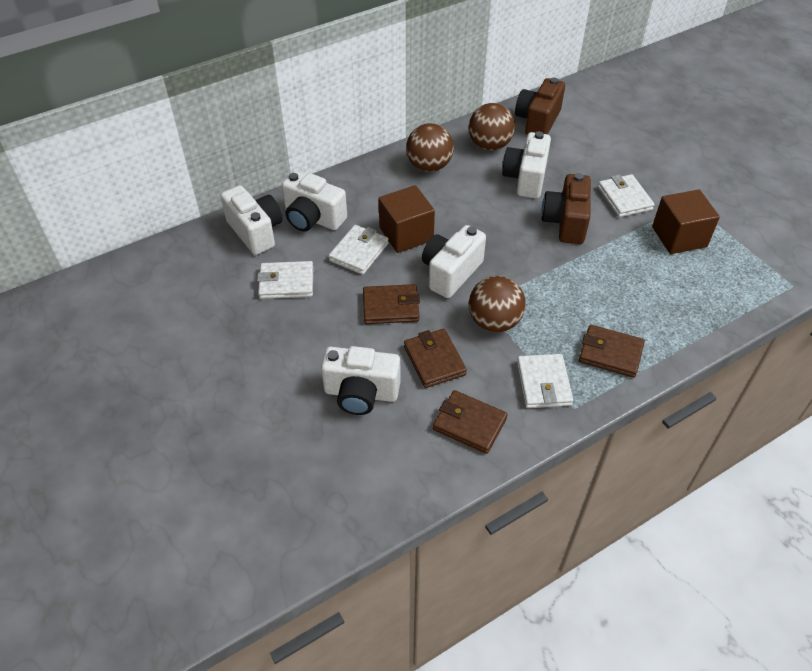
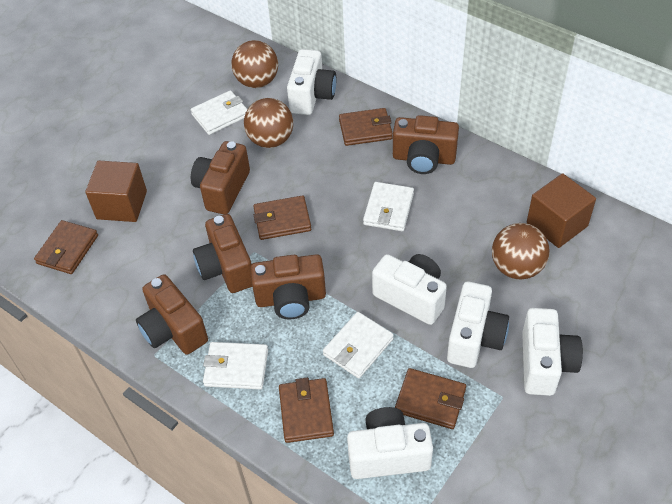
brown camera: 2 -> 5
brown wallet: 4 -> 5

